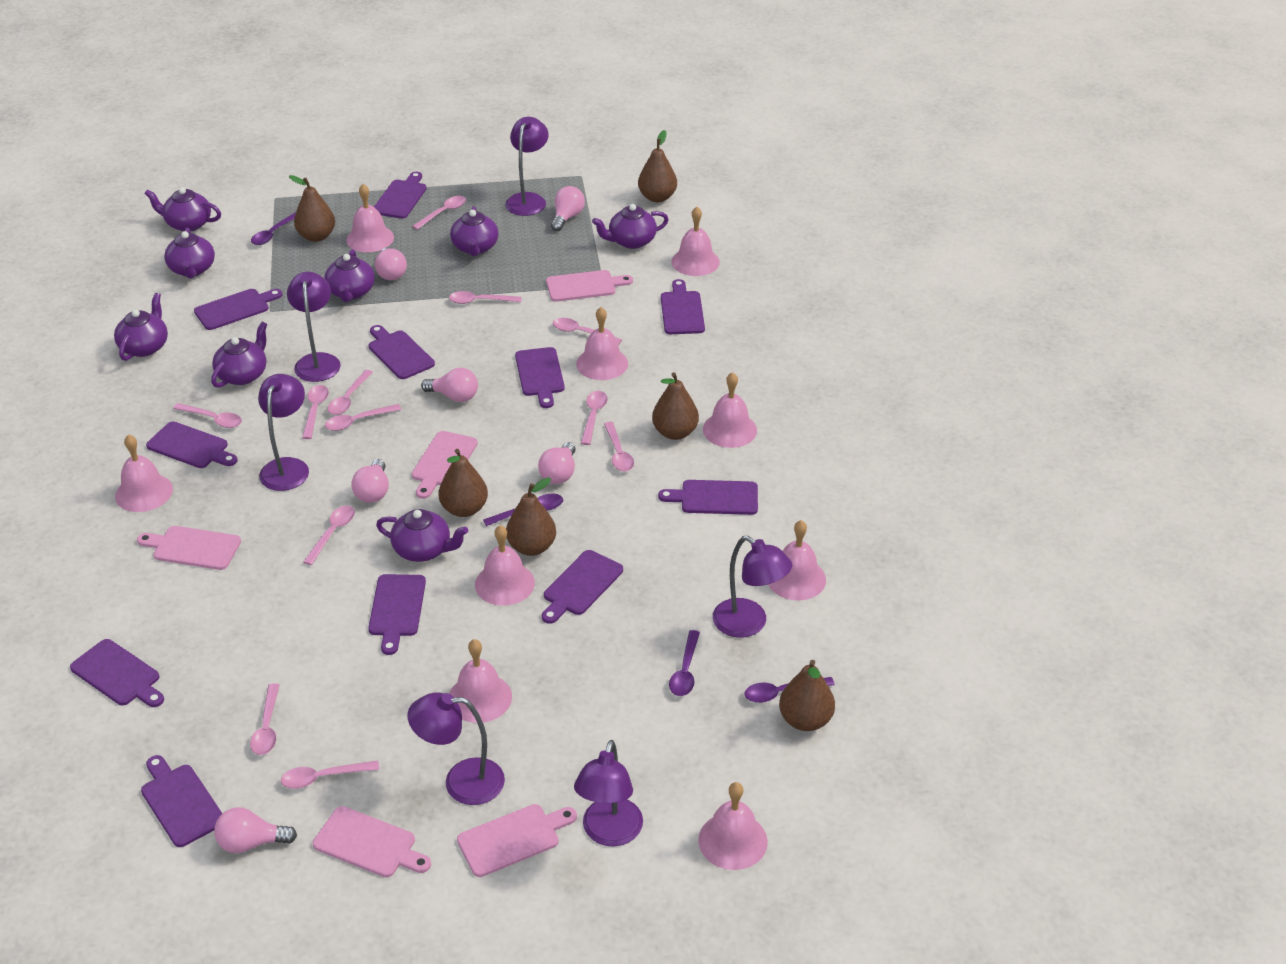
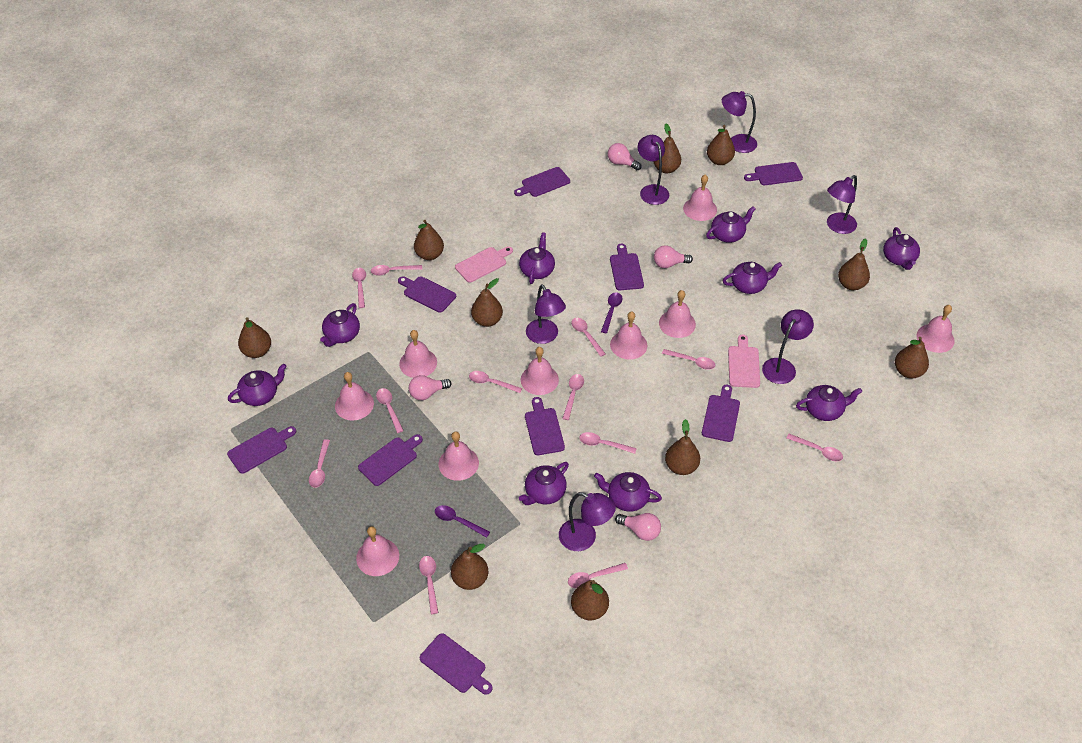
brown pear: 6 -> 10
pink cutting board: 5 -> 2
pink light bulb: 6 -> 4
purple cutting board: 11 -> 9
purple spoon: 4 -> 2
purple teapot: 8 -> 9

